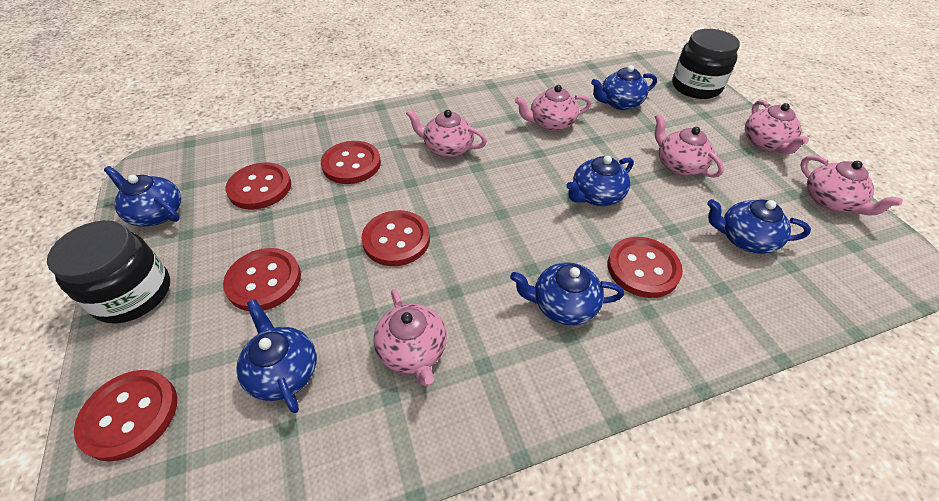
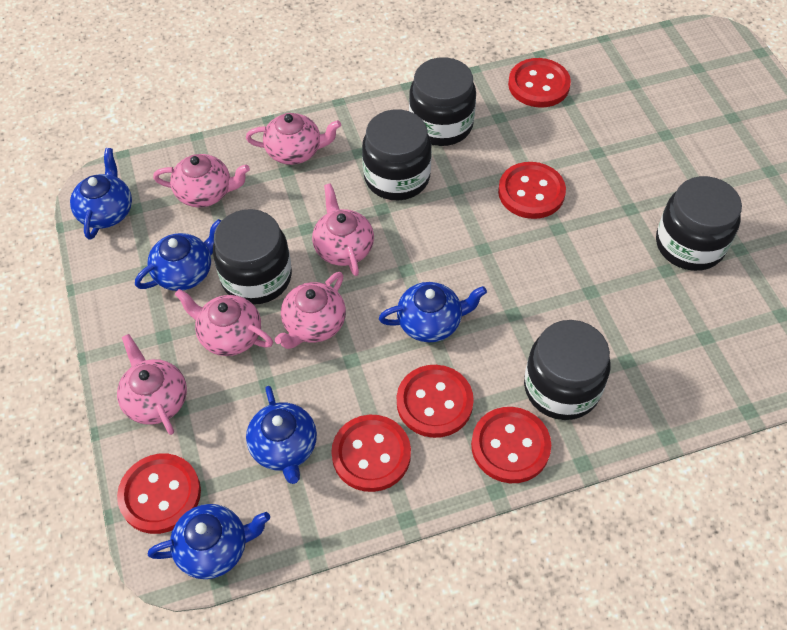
black jar: 2 -> 5
blue teapot: 6 -> 5

